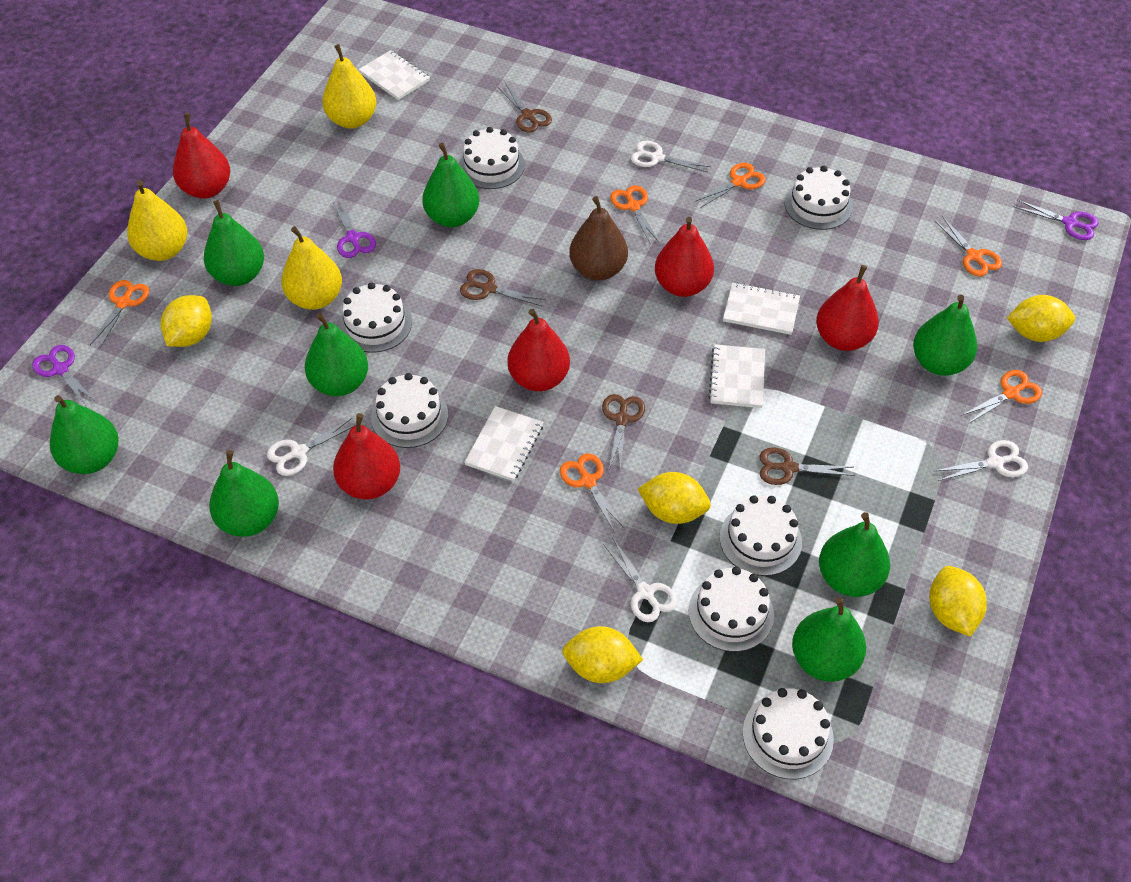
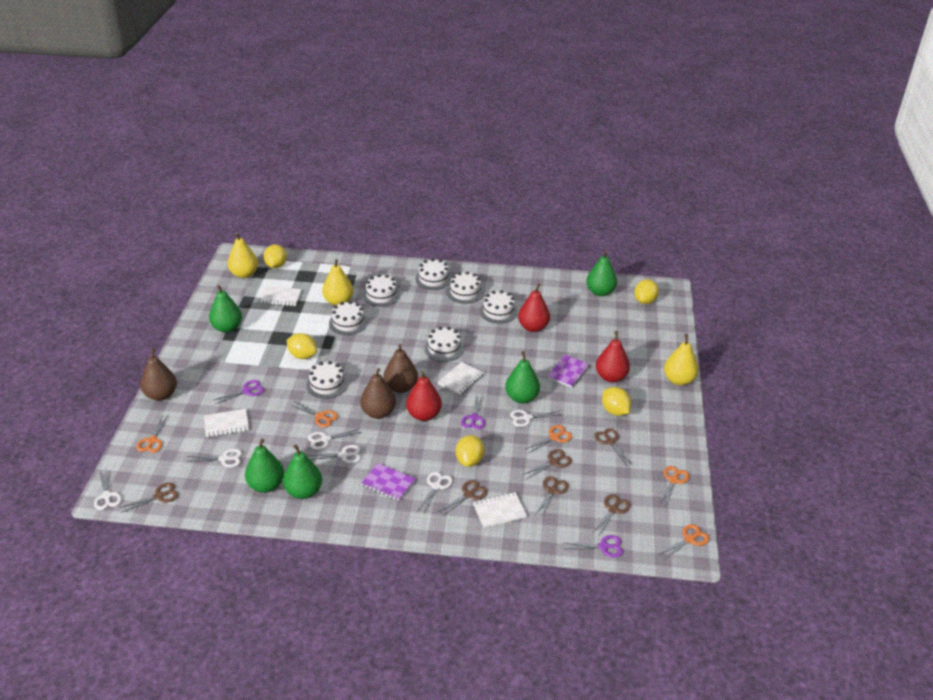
brown pear: 1 -> 3
brown scissors: 4 -> 6
green pear: 8 -> 5
orange scissors: 6 -> 5
purple notebook: 0 -> 2
red pear: 5 -> 3
white scissors: 4 -> 6

